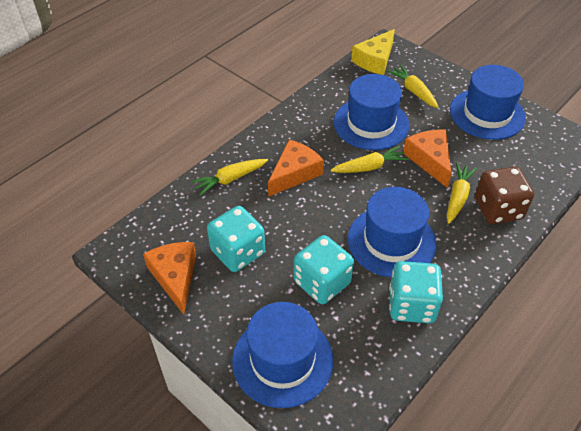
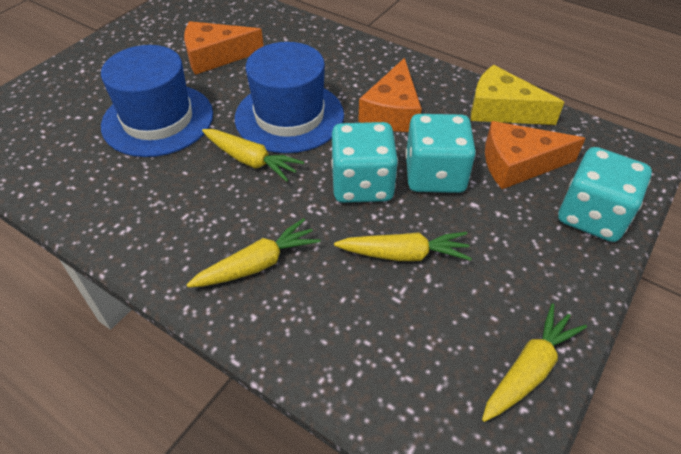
blue hat: 4 -> 2
brown dice: 1 -> 0

